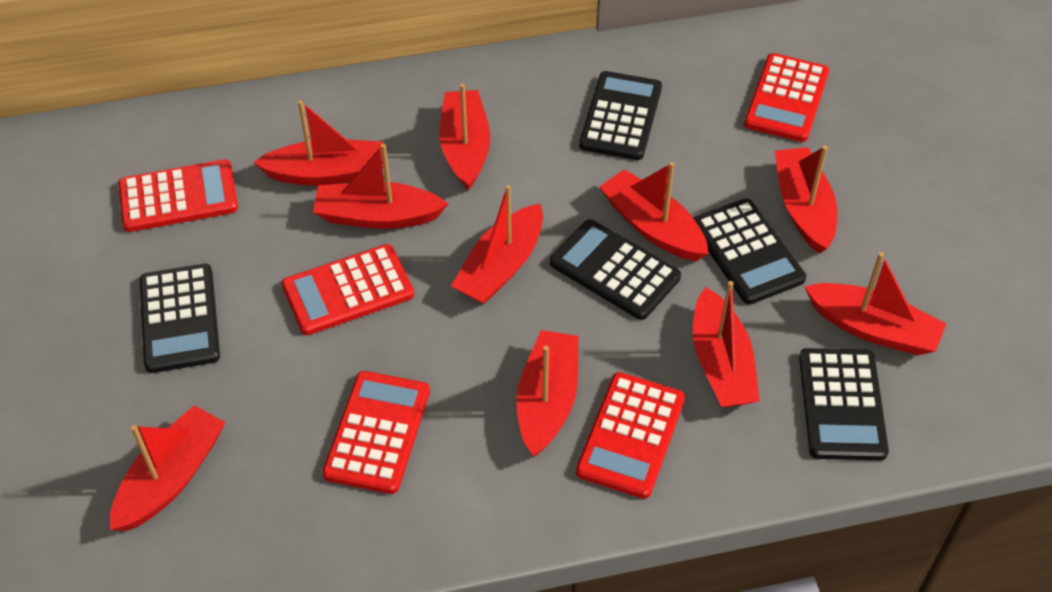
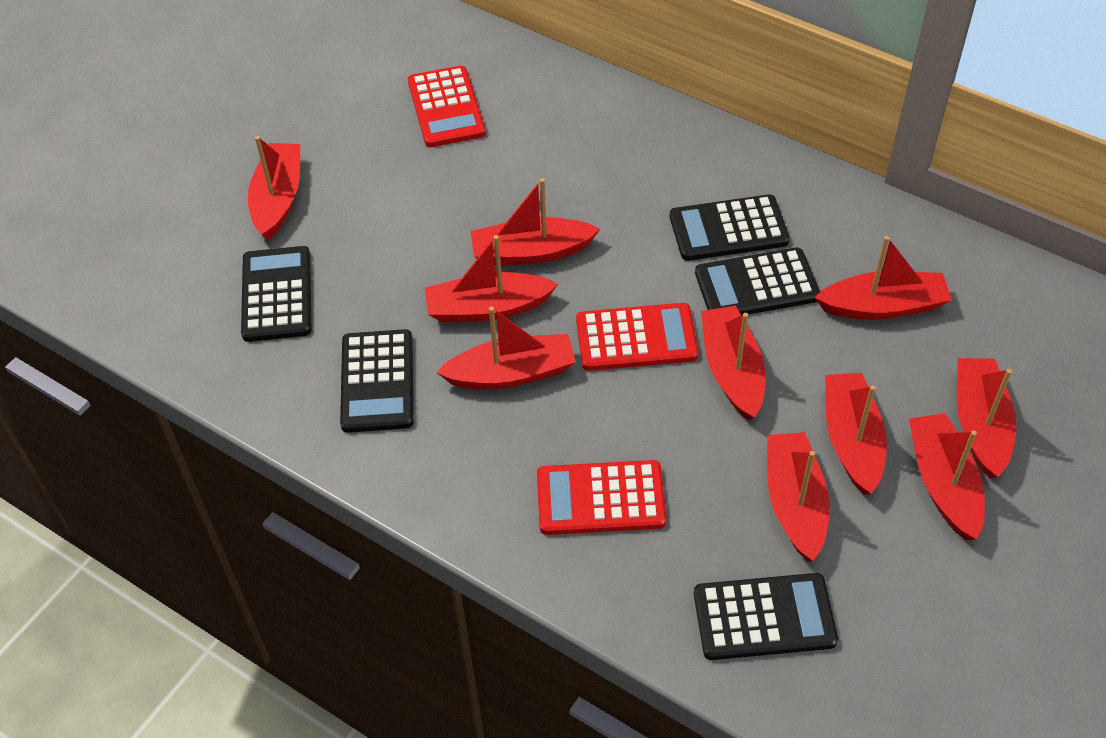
red calculator: 5 -> 3

